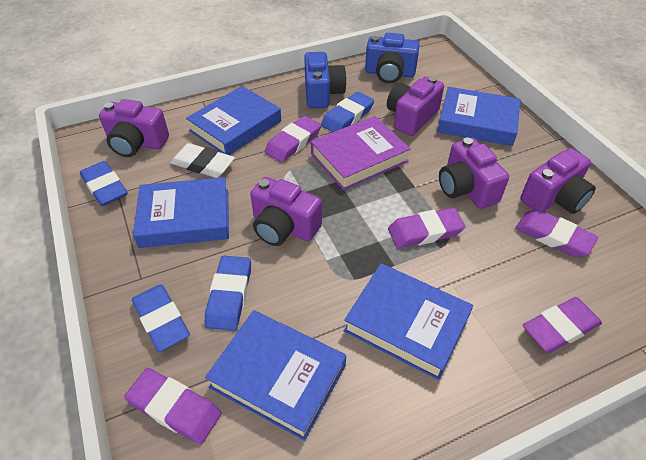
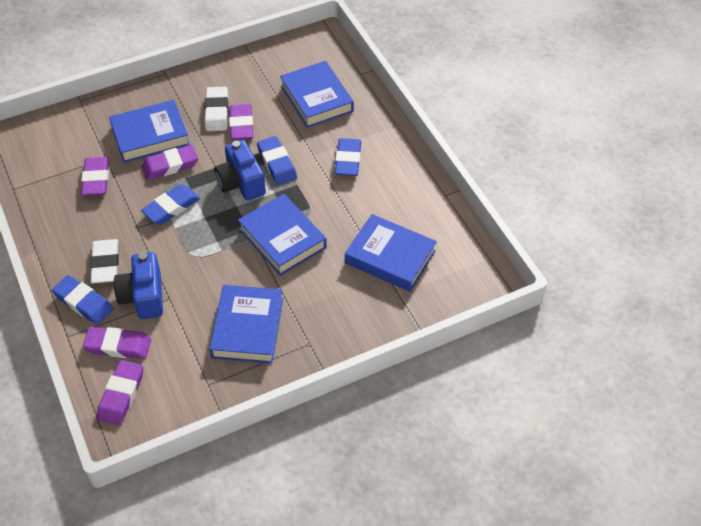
purple book: 1 -> 0
purple camera: 5 -> 0
white eraser: 1 -> 2

